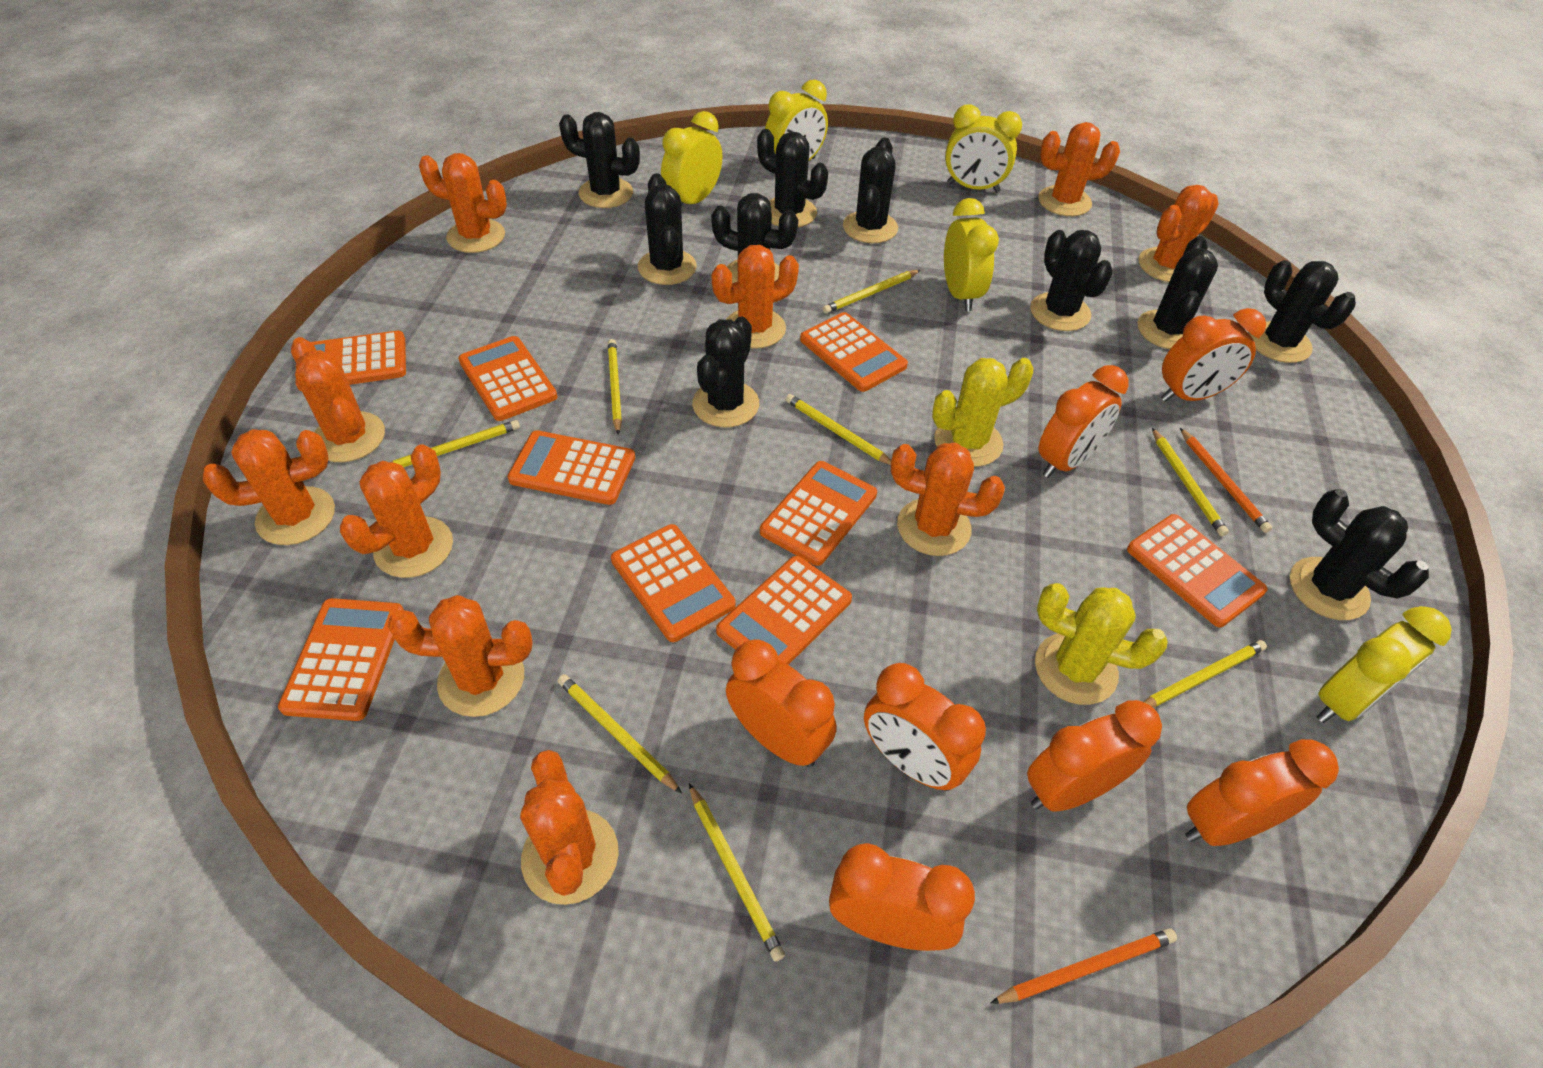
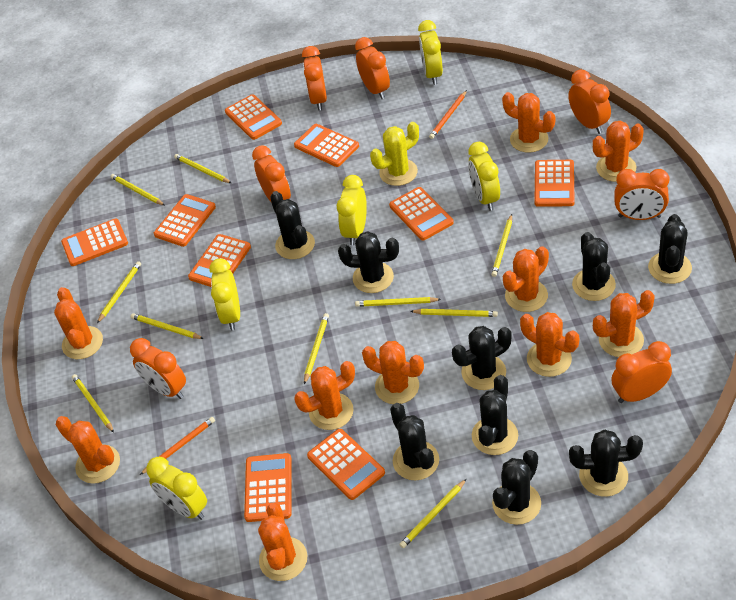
black cactus: 10 -> 9
yellow cactus: 2 -> 1
yellow pencil: 8 -> 10

